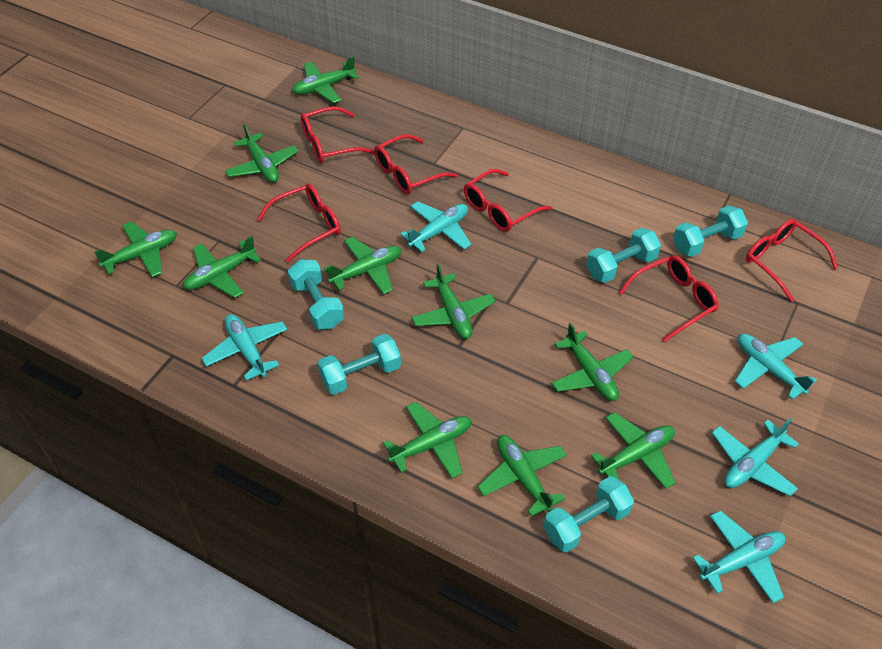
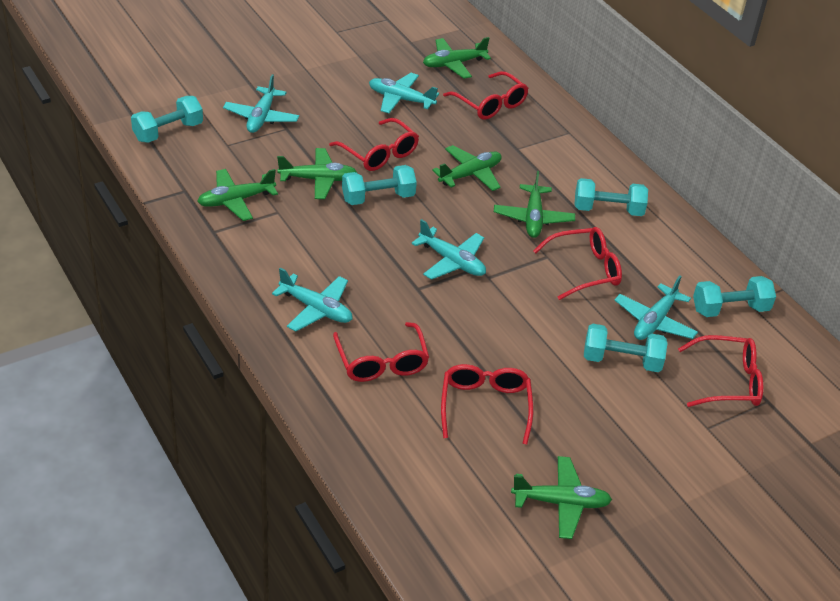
green plane: 10 -> 6

